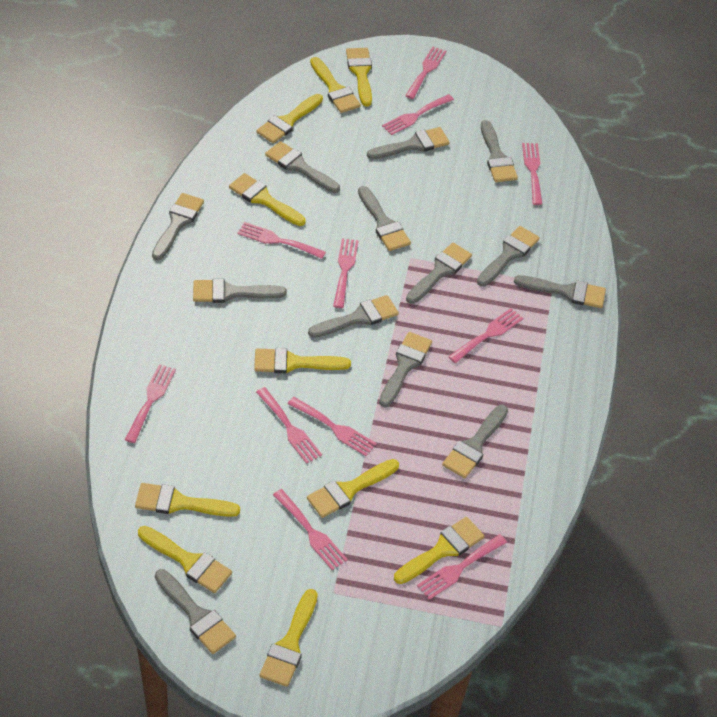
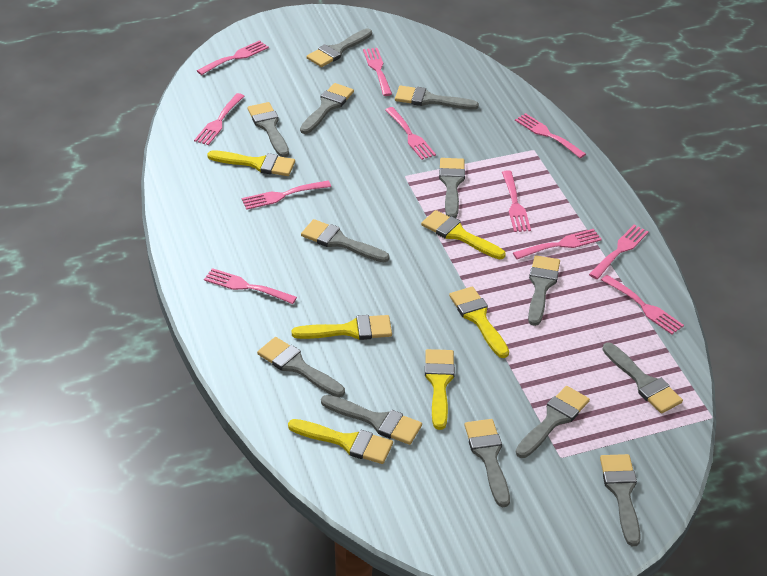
yellow brush: 10 -> 6

